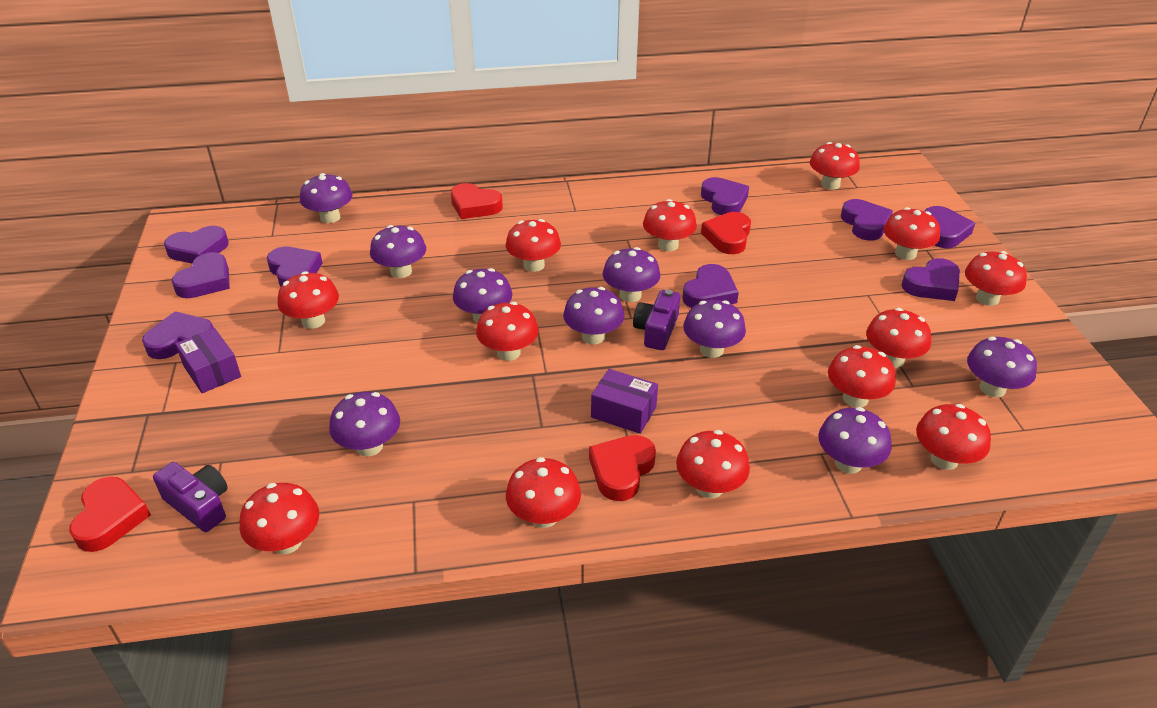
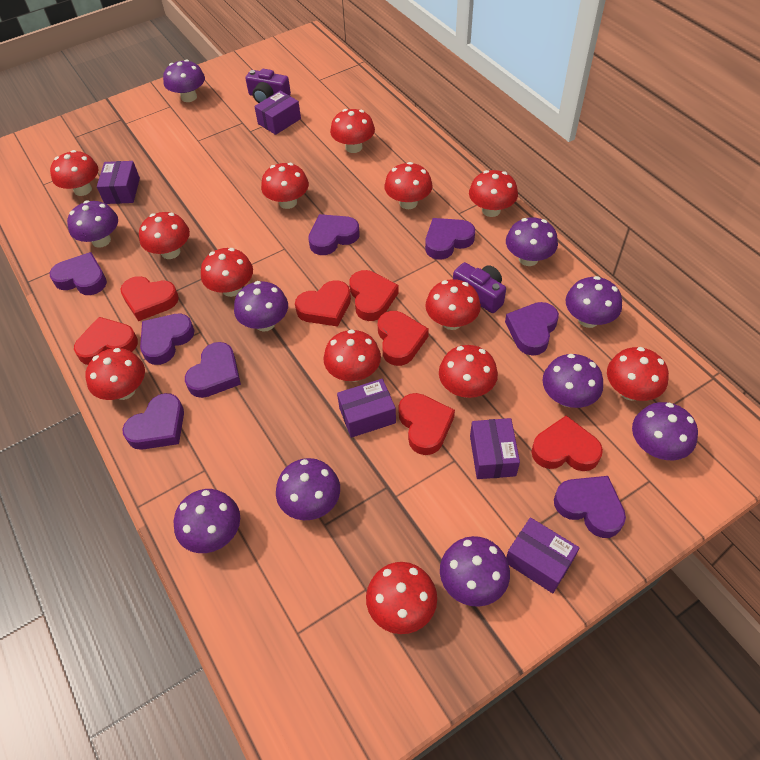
purple box: 2 -> 5
purple heart: 9 -> 8
purple mushroom: 9 -> 10
red heart: 4 -> 7

